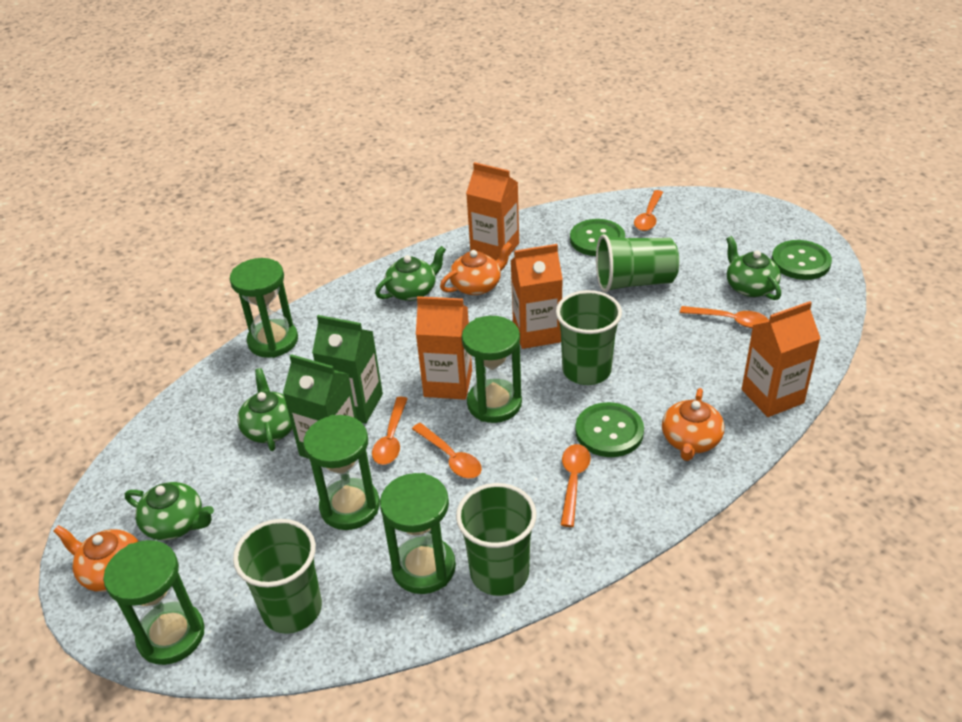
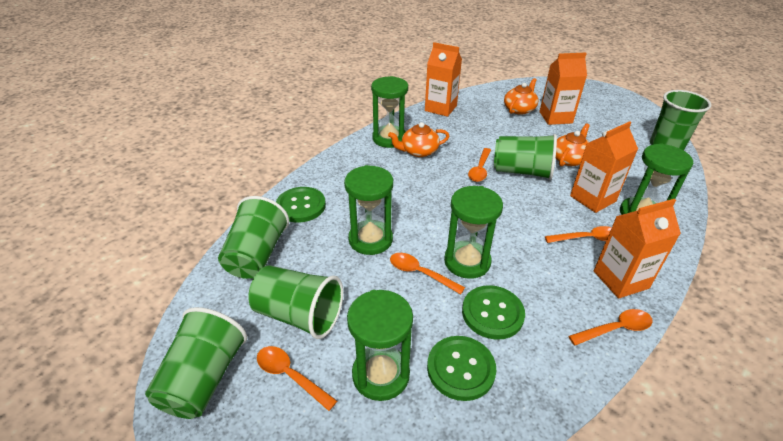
green carton: 2 -> 0
green cup: 4 -> 5
green teapot: 4 -> 0

